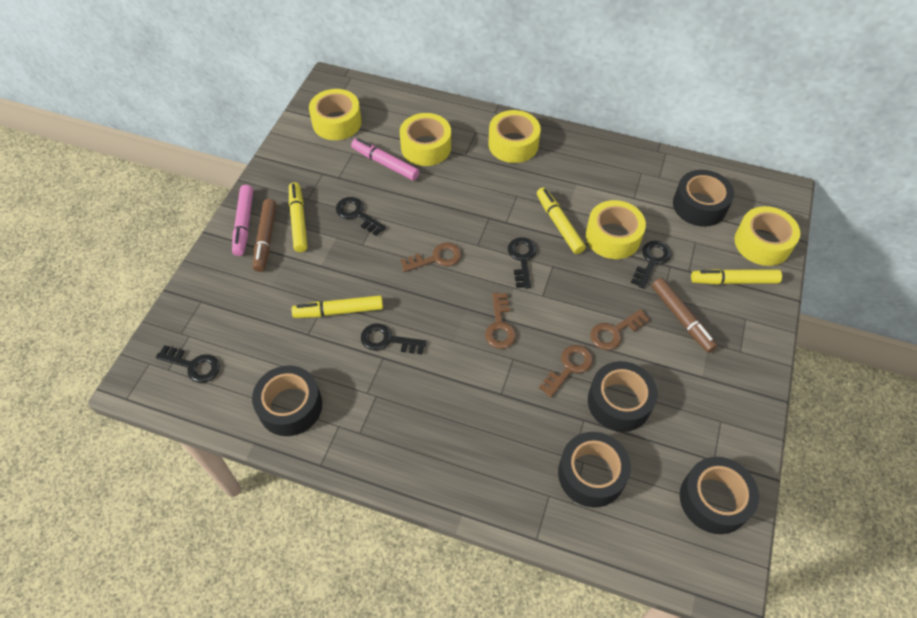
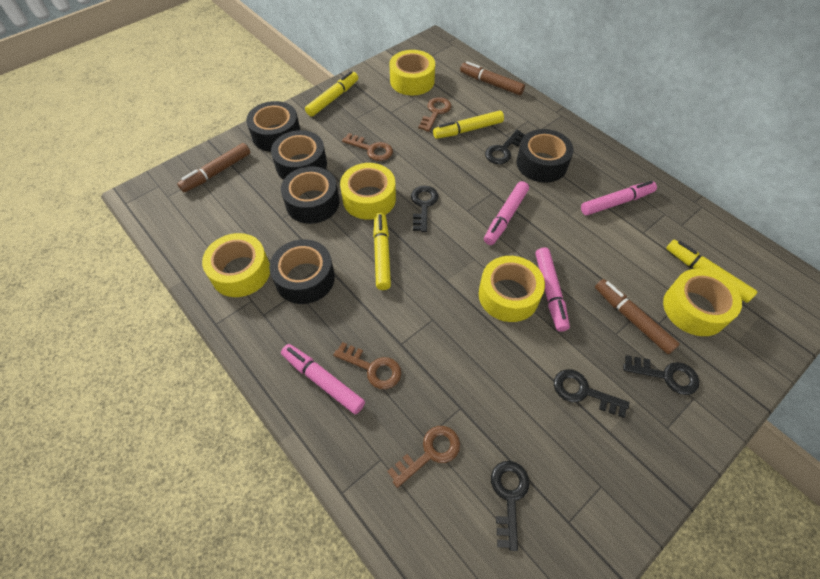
brown marker: 2 -> 3
pink marker: 2 -> 4

